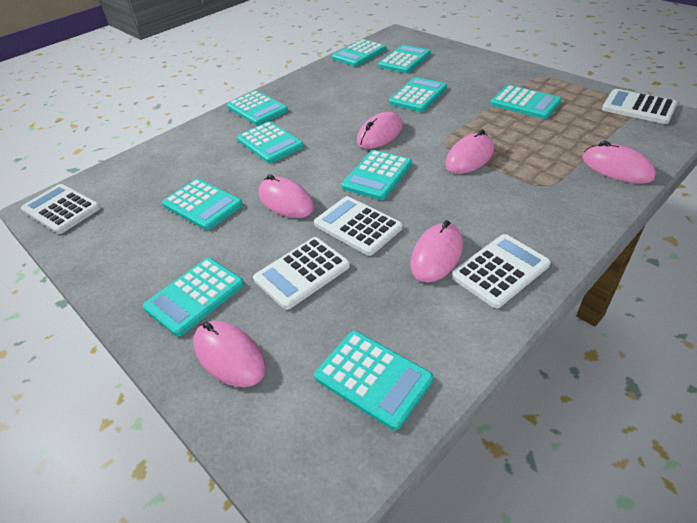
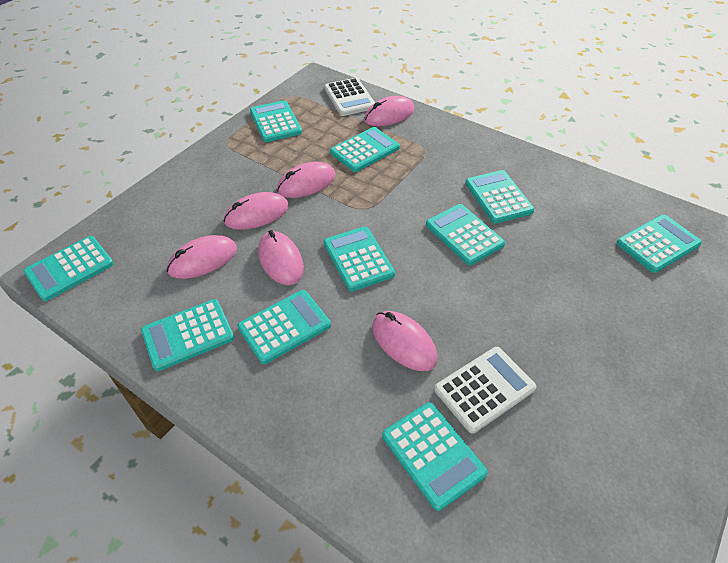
white calculator: 5 -> 2

